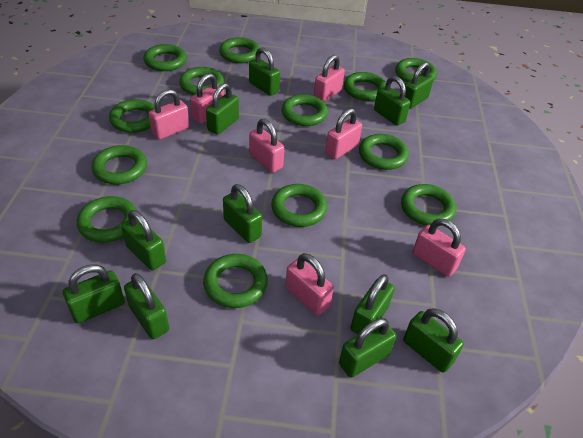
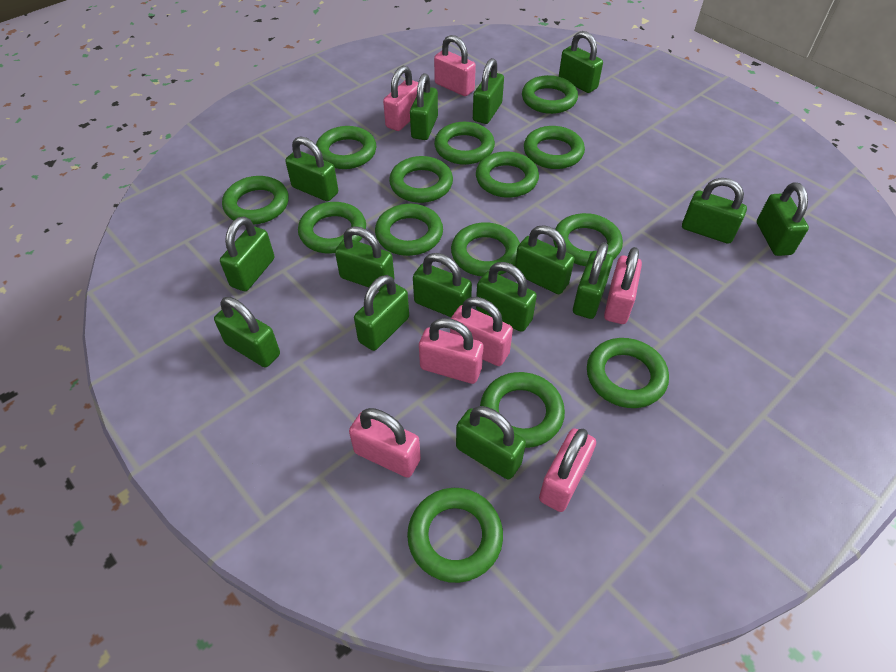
green padlock: 11 -> 15
green ring: 13 -> 14

